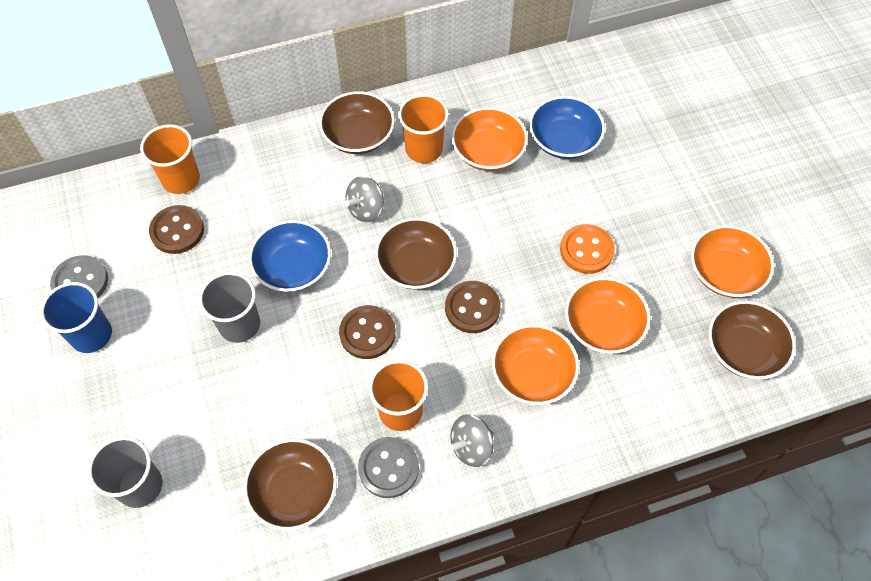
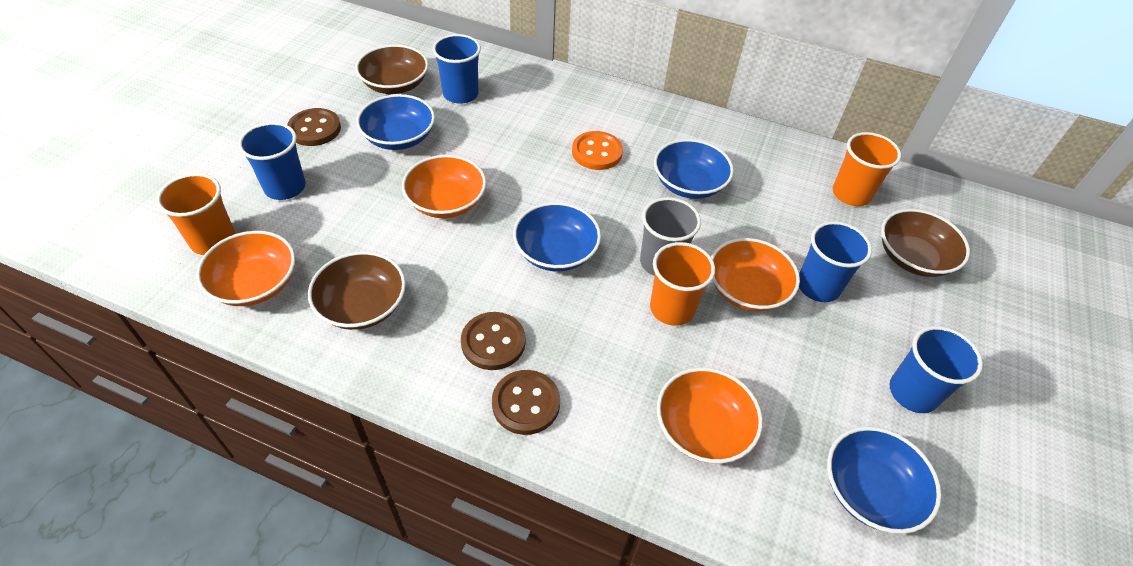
blue bowl: 2 -> 4
blue cup: 1 -> 4
brown bowl: 4 -> 3
grey button: 2 -> 0
grey cup: 2 -> 1
grey spinning top: 2 -> 0

